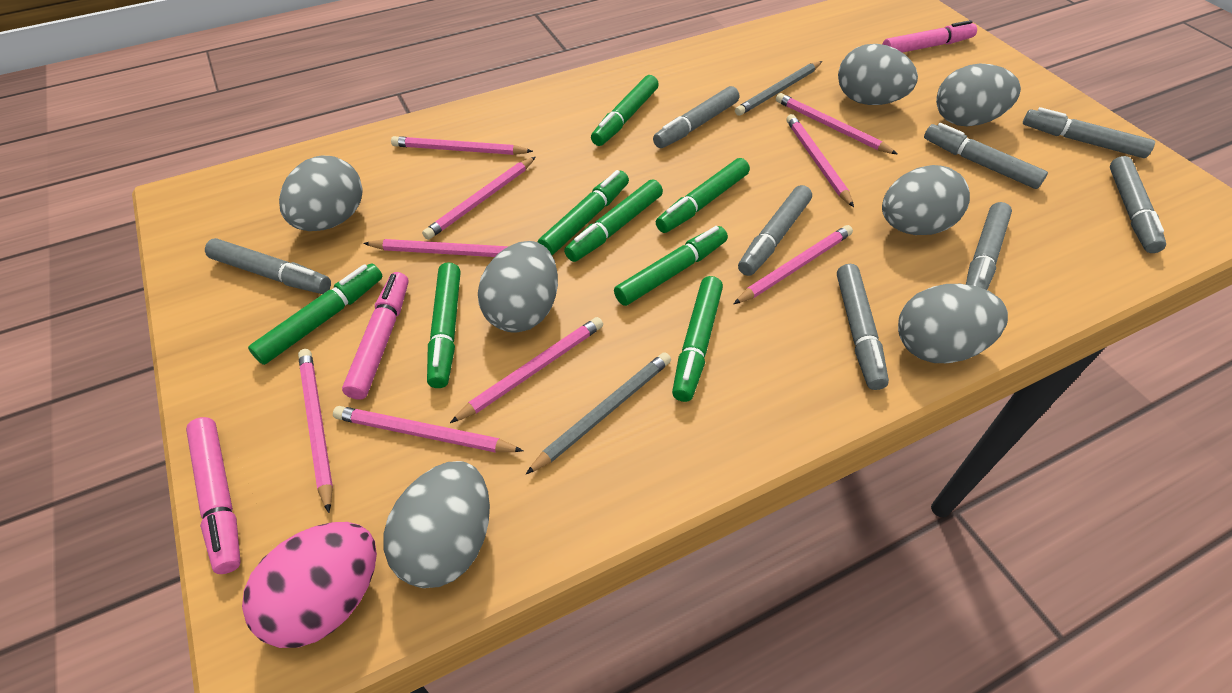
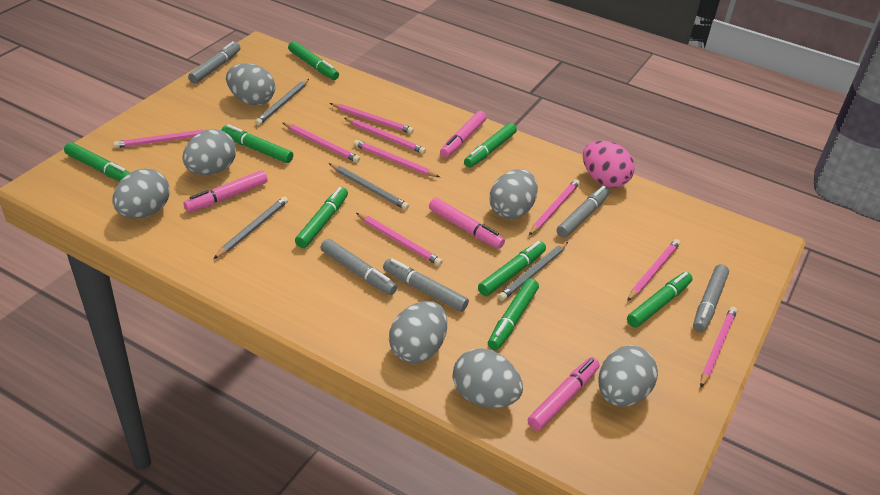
grey marker: 8 -> 5
grey pencil: 2 -> 4
pink marker: 3 -> 4

